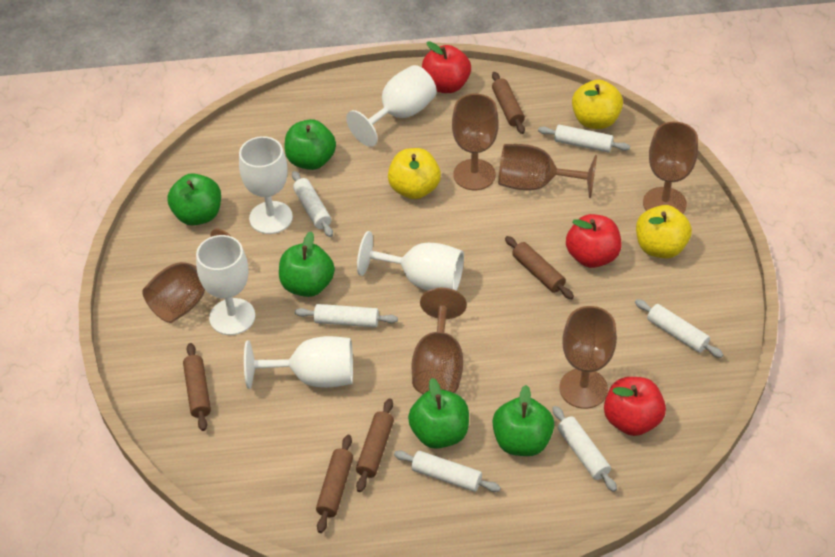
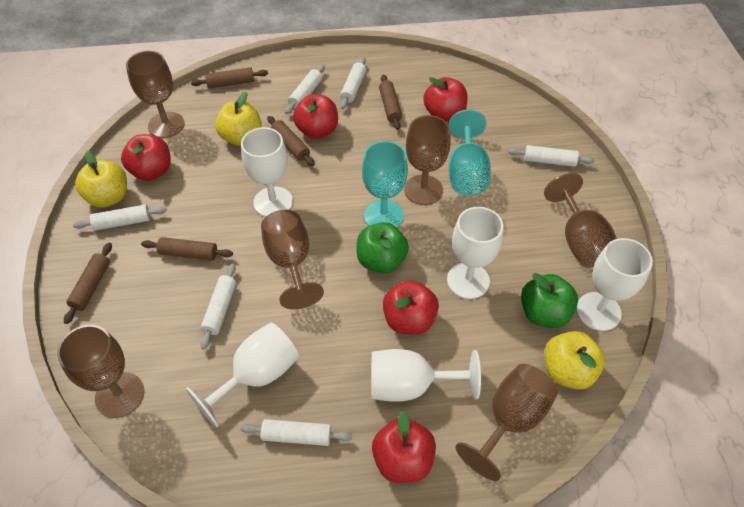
green apple: 5 -> 2
red apple: 3 -> 5
turquoise goblet: 0 -> 2

